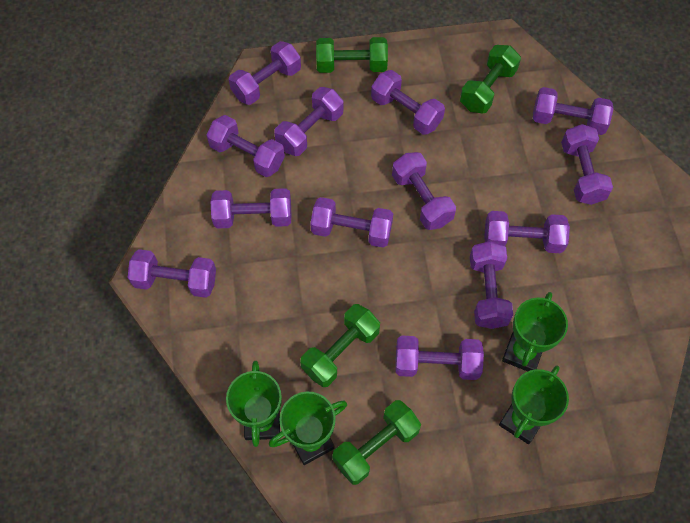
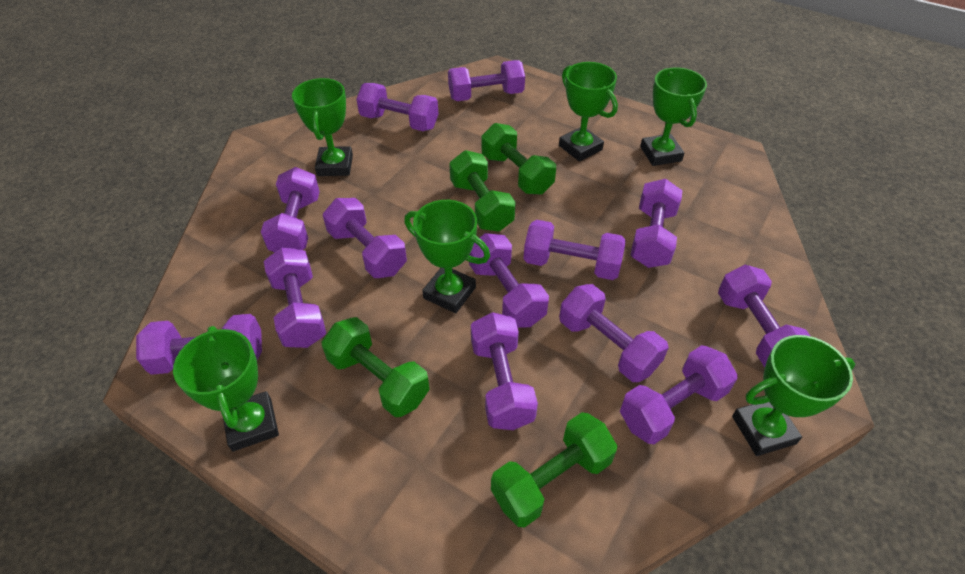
green trophy: 4 -> 6

